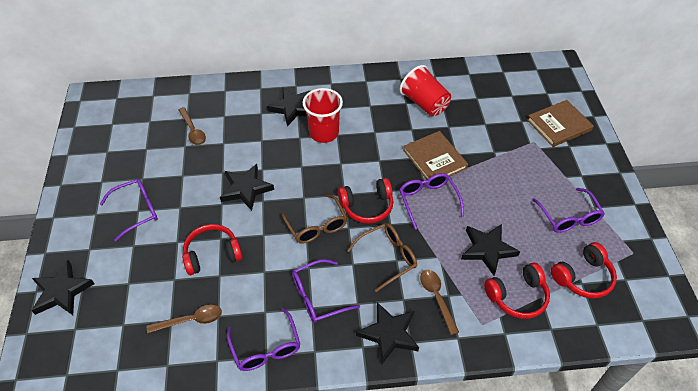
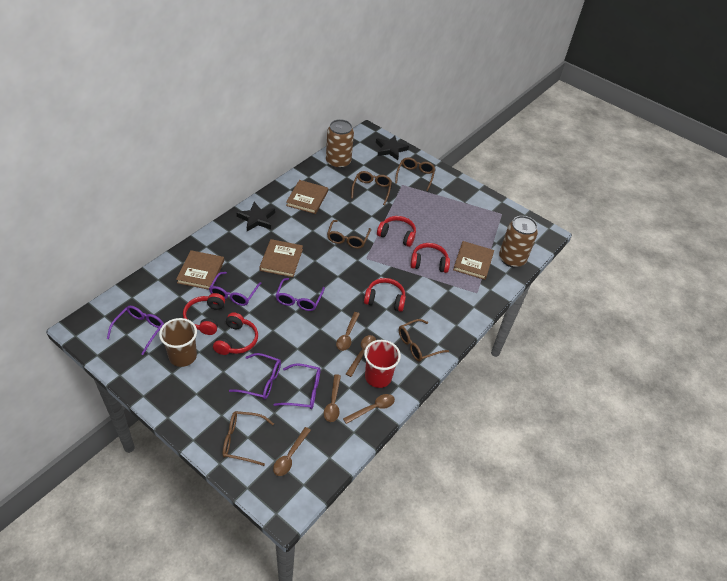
black star: 5 -> 2
brown book: 2 -> 4
brown can: 0 -> 2
brown cup: 0 -> 1
brown glasses: 2 -> 5
brown spoon: 3 -> 5
red cup: 2 -> 1
red headphones: 4 -> 5

